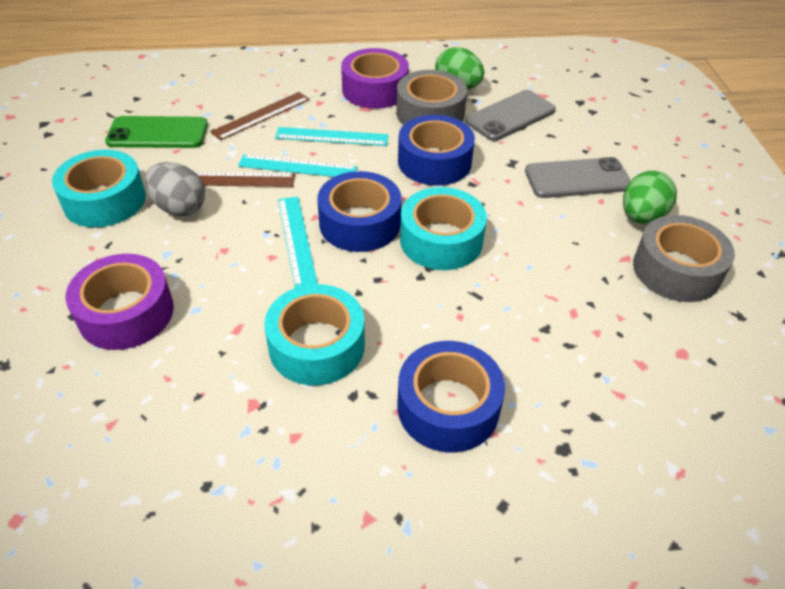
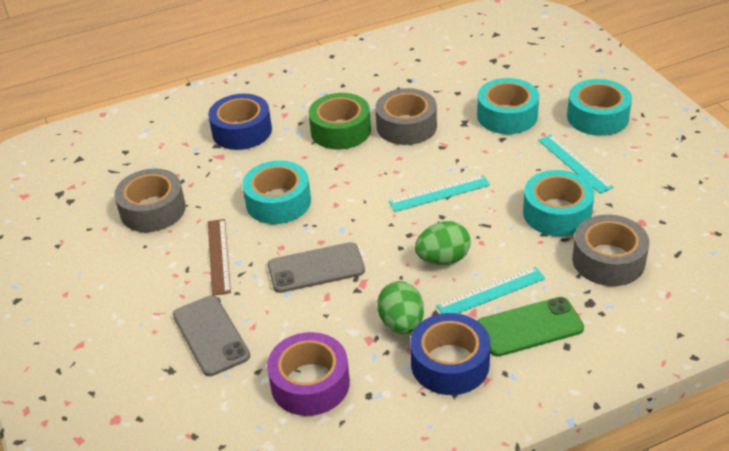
blue tape: 3 -> 2
brown ruler: 2 -> 1
green tape: 0 -> 1
grey egg: 1 -> 0
grey tape: 2 -> 3
purple tape: 2 -> 1
turquoise tape: 3 -> 4

